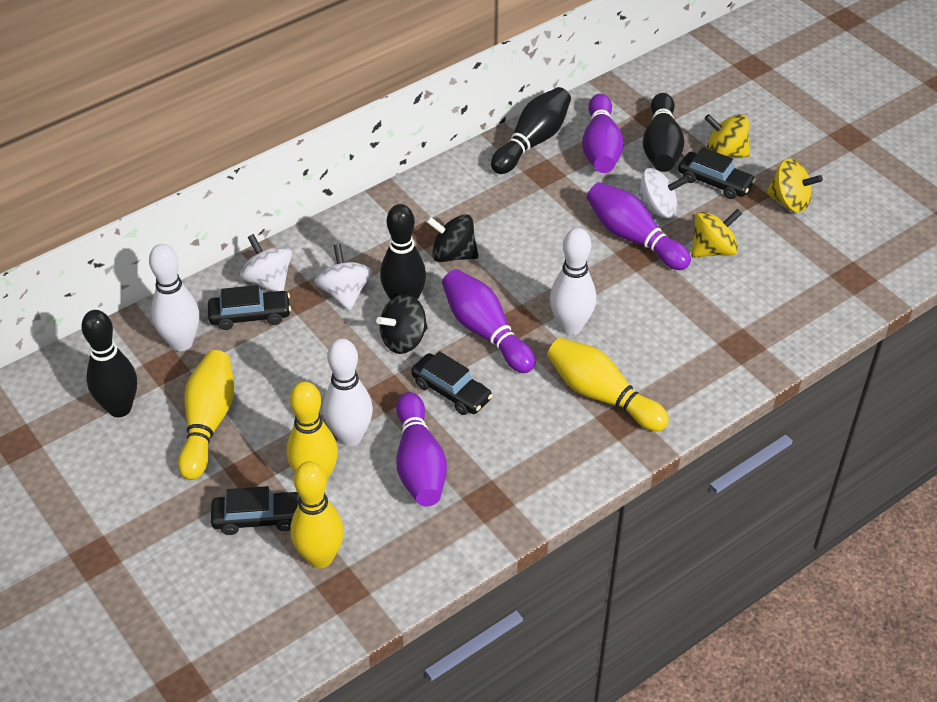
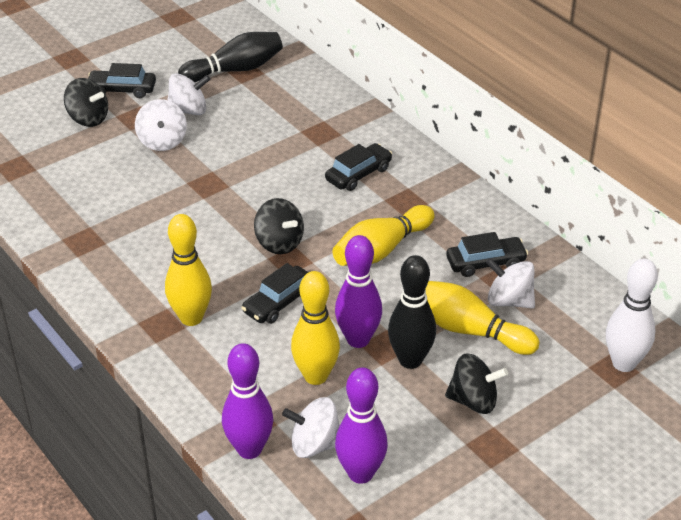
black bowling pin: 4 -> 2
black spinning top: 2 -> 3
purple bowling pin: 4 -> 3
white bowling pin: 3 -> 1
white spinning top: 3 -> 4
yellow spinning top: 3 -> 0

